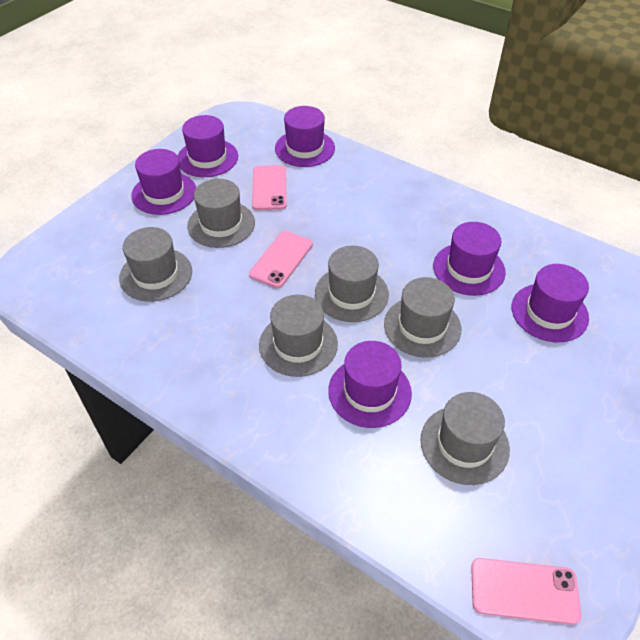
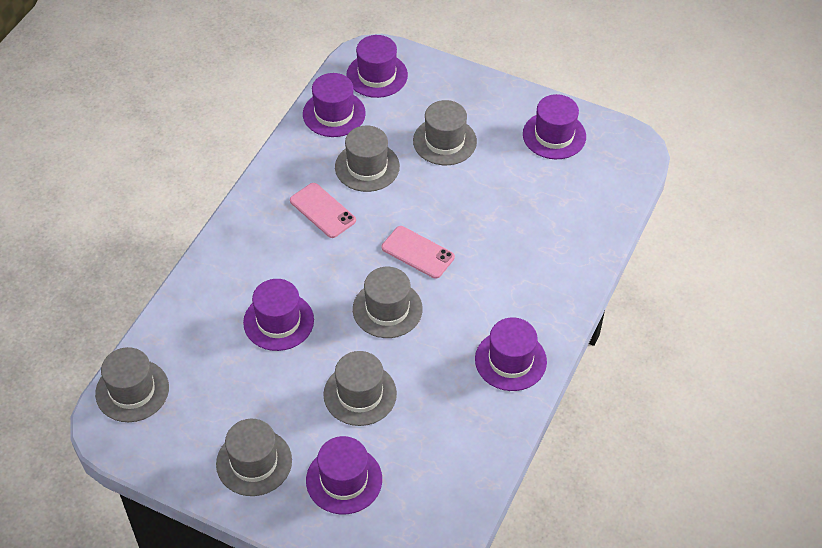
pink phone: 3 -> 2

